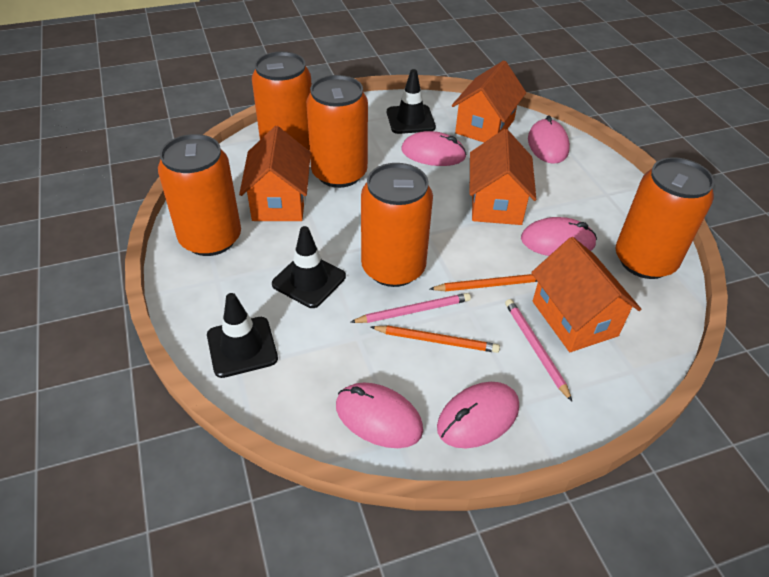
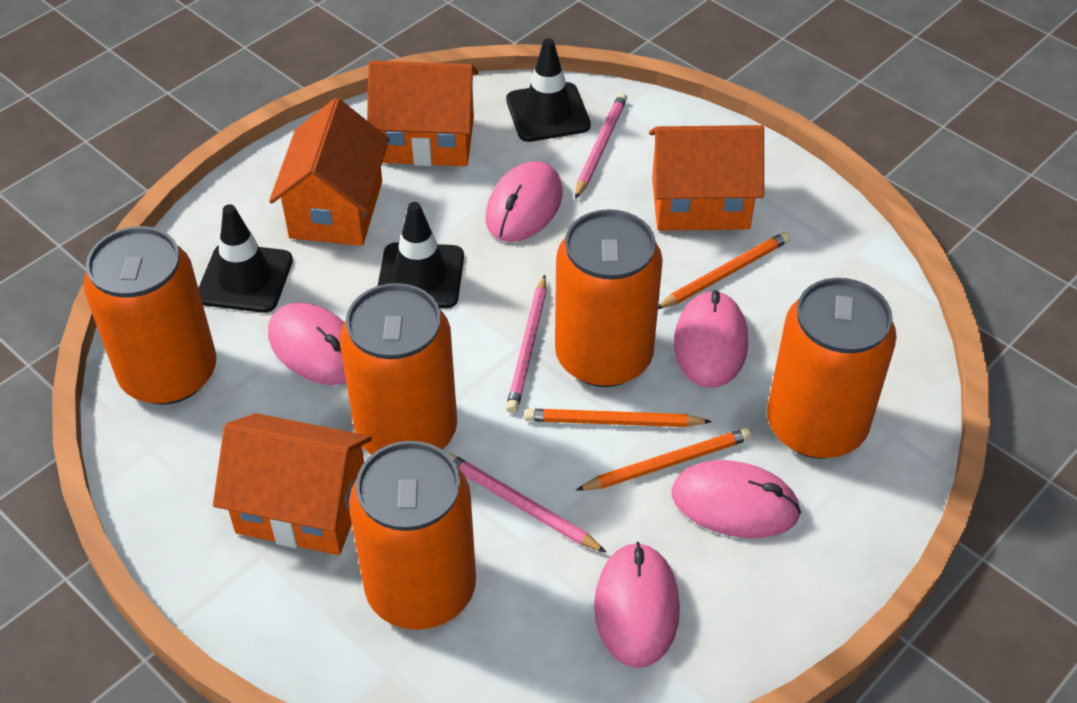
orange pencil: 2 -> 3
pink pencil: 2 -> 3

